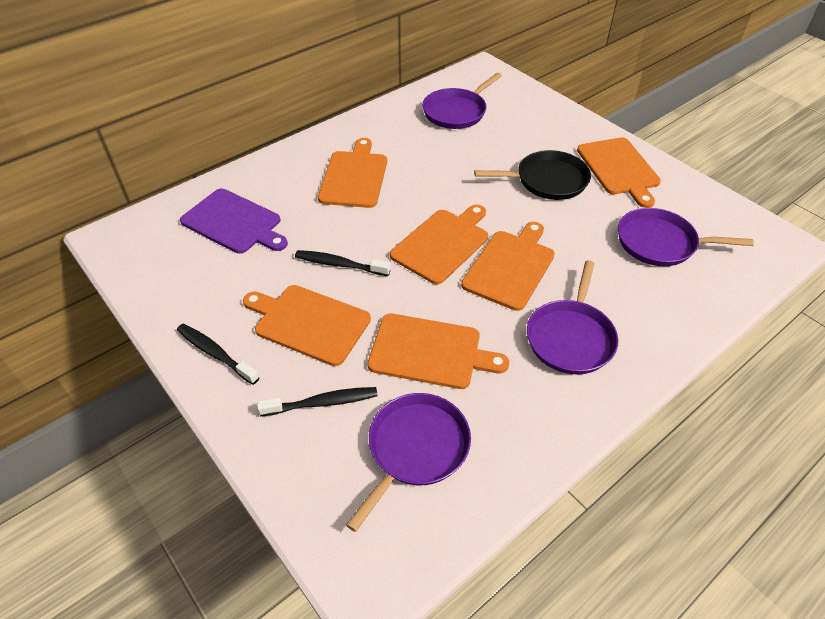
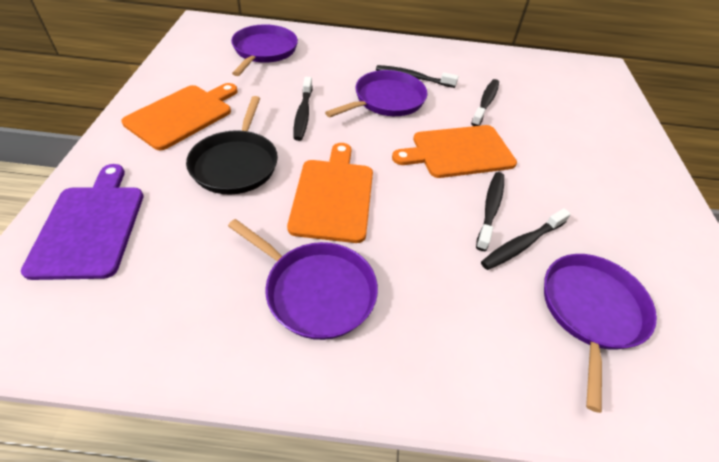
black toothbrush: 3 -> 5
orange cutting board: 6 -> 3

